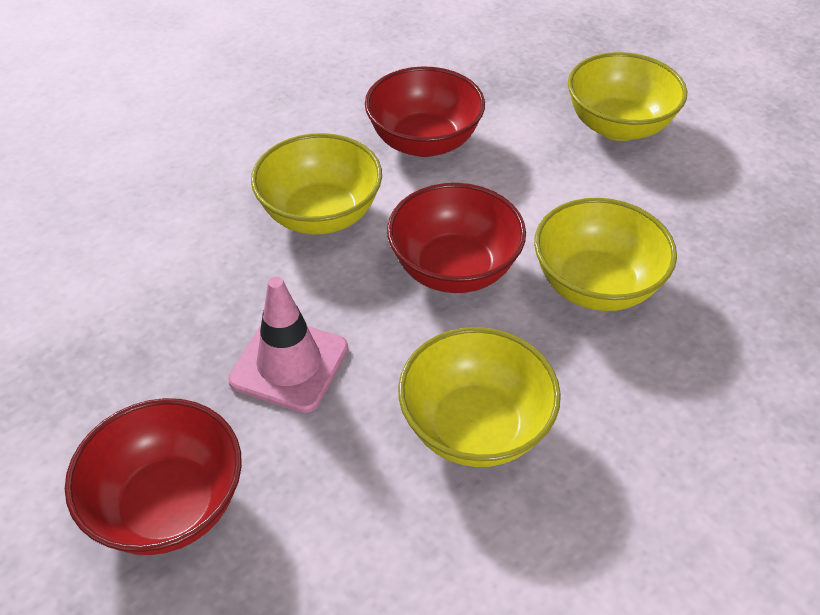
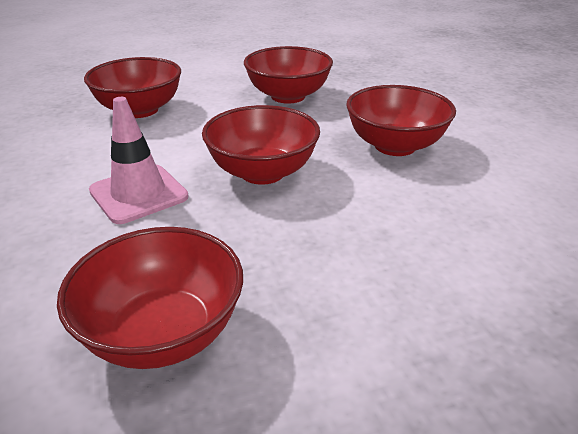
red bowl: 3 -> 5
yellow bowl: 4 -> 0

